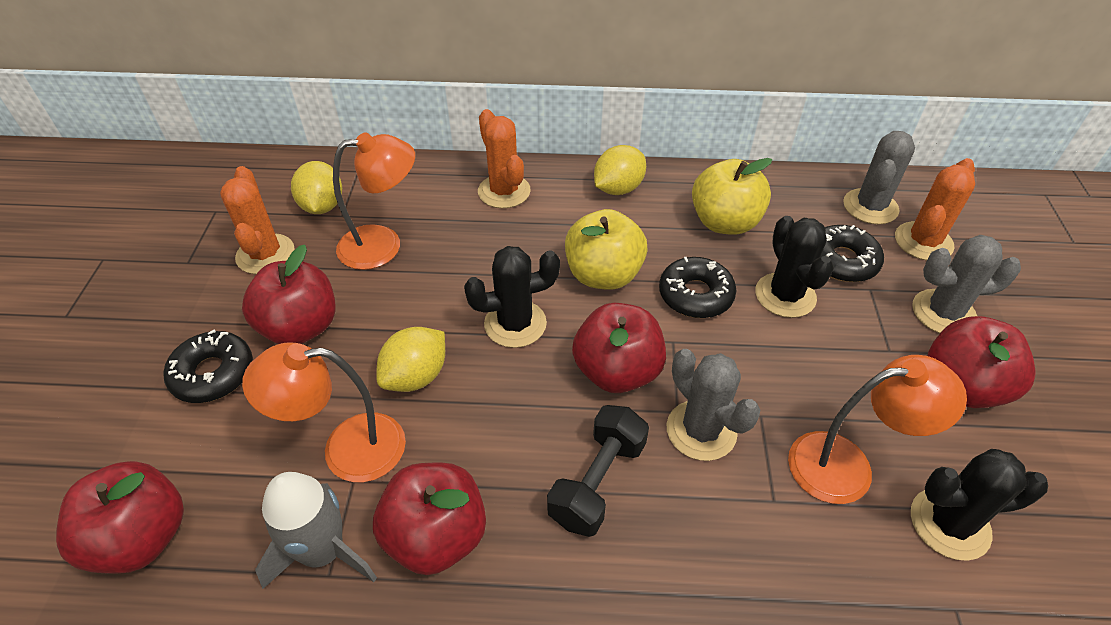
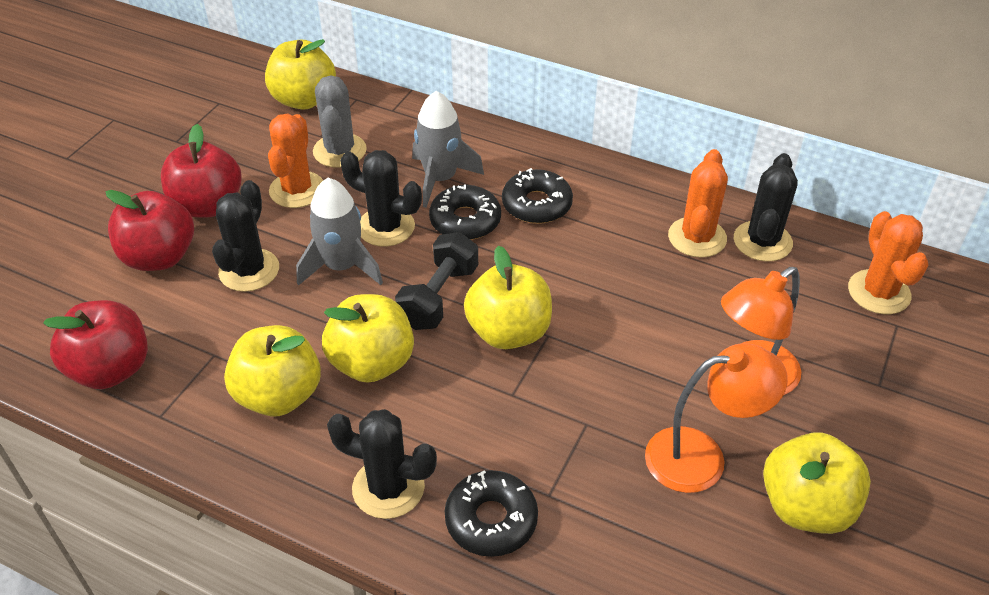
black cactus: 3 -> 4
grey cactus: 3 -> 1
grey rocket: 1 -> 2
orange lamp: 3 -> 2
red apple: 5 -> 3
yellow apple: 2 -> 5
yellow lemon: 3 -> 0

